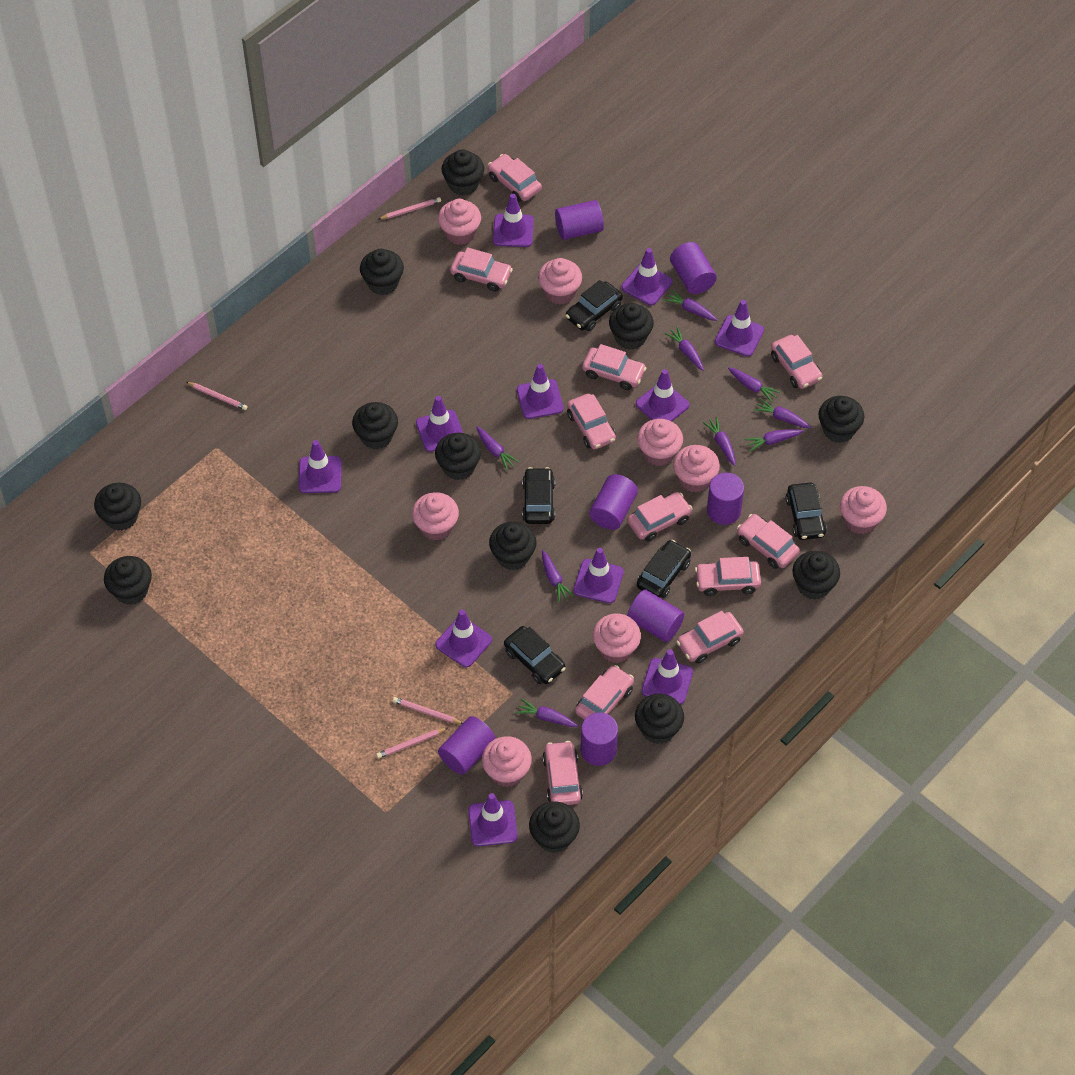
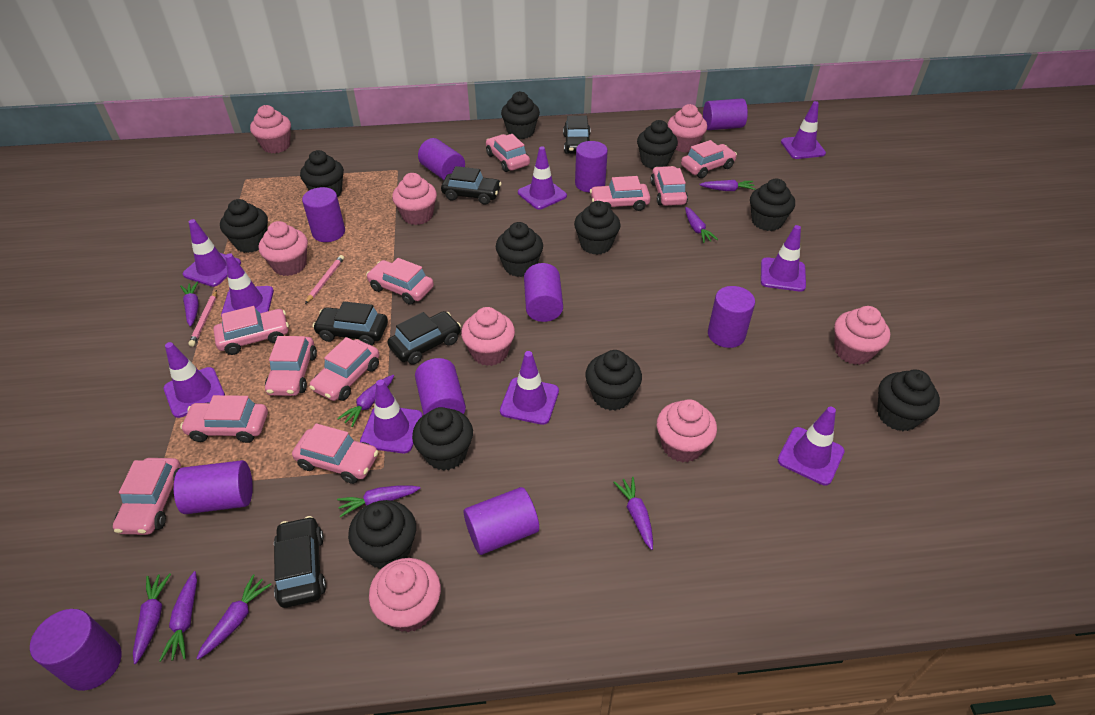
black cupcake: 12 -> 11
pink pencil: 4 -> 2
purple cylinder: 7 -> 10
purple traffic cone: 11 -> 9

